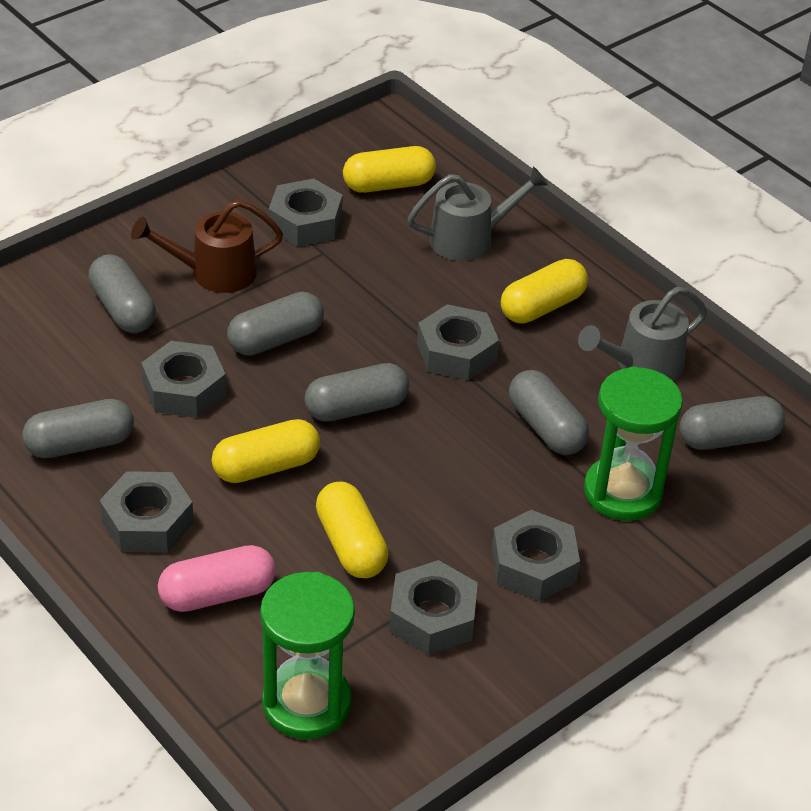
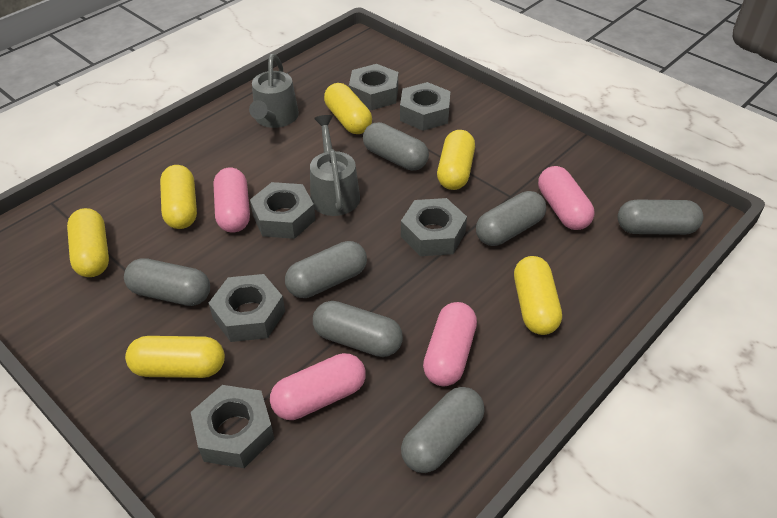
brown watering can: 1 -> 0
green hourglass: 2 -> 0
grey capsule: 6 -> 7
pink capsule: 1 -> 4
yellow capsule: 4 -> 6

